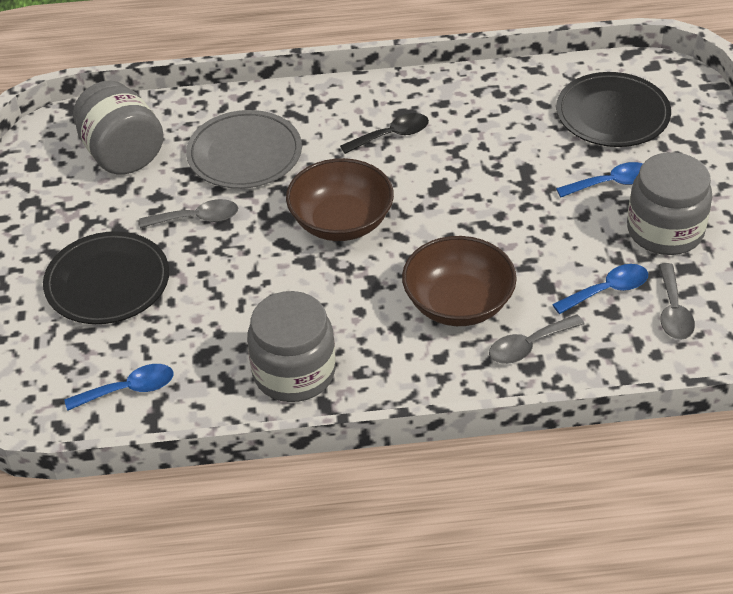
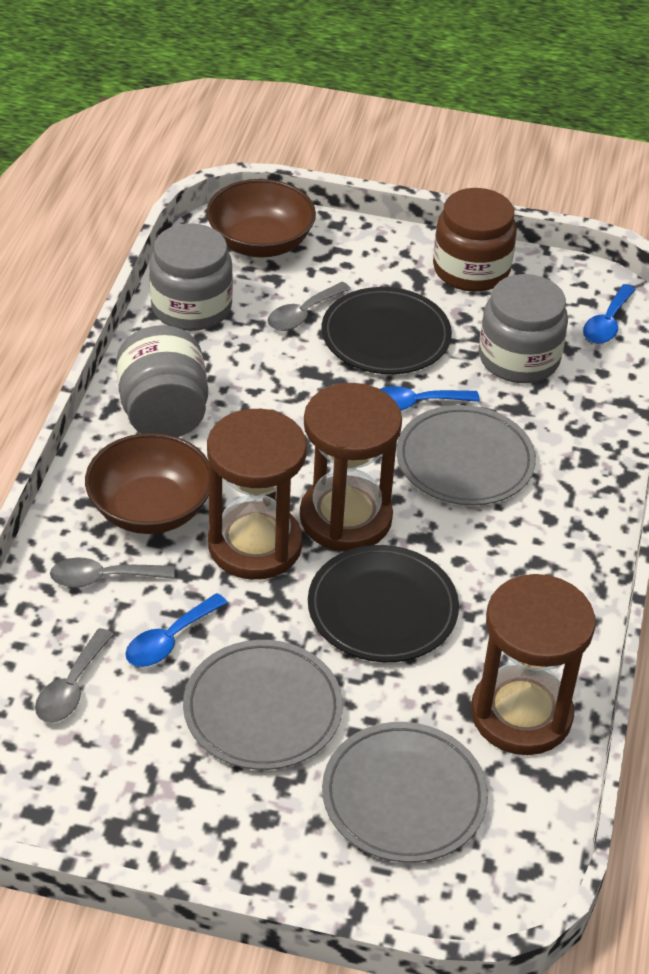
black spoon: 1 -> 0
brown hourglass: 0 -> 3
brown jar: 0 -> 1
grey plate: 1 -> 3

